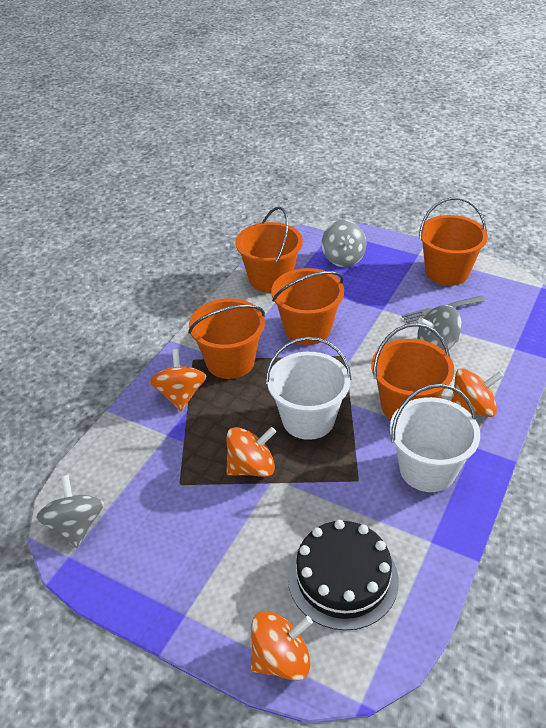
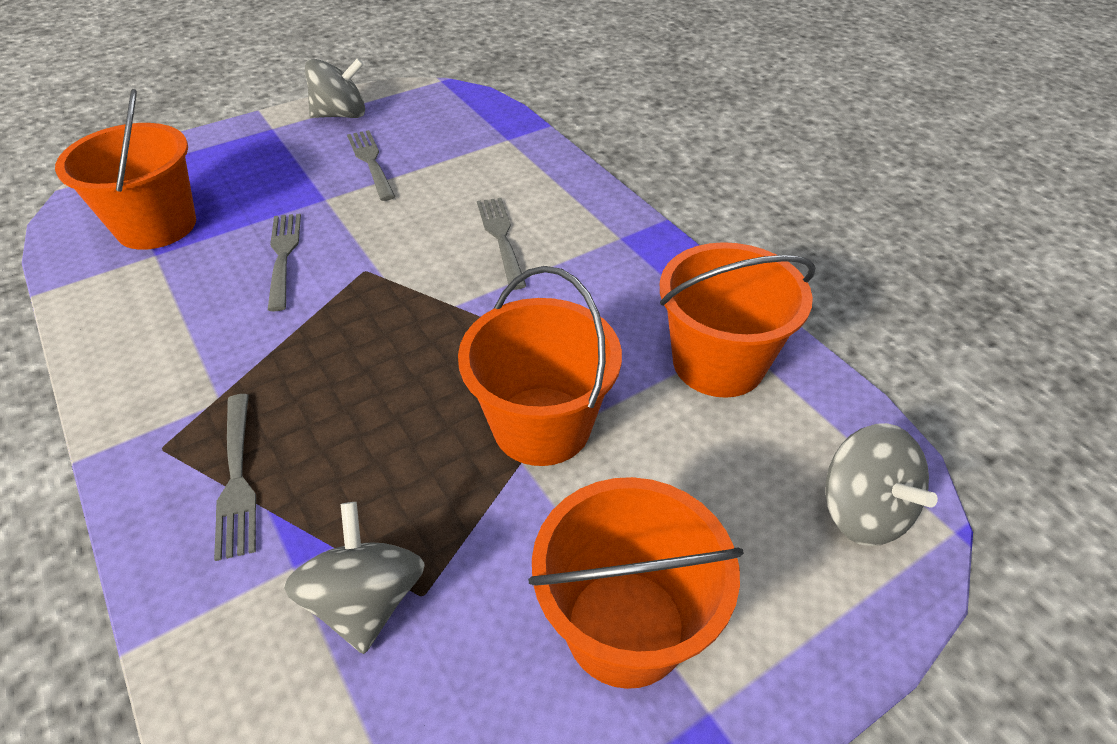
black cake: 1 -> 0
grey fork: 1 -> 4
orange bucket: 5 -> 4
orange spinning top: 4 -> 0
white bucket: 2 -> 0

